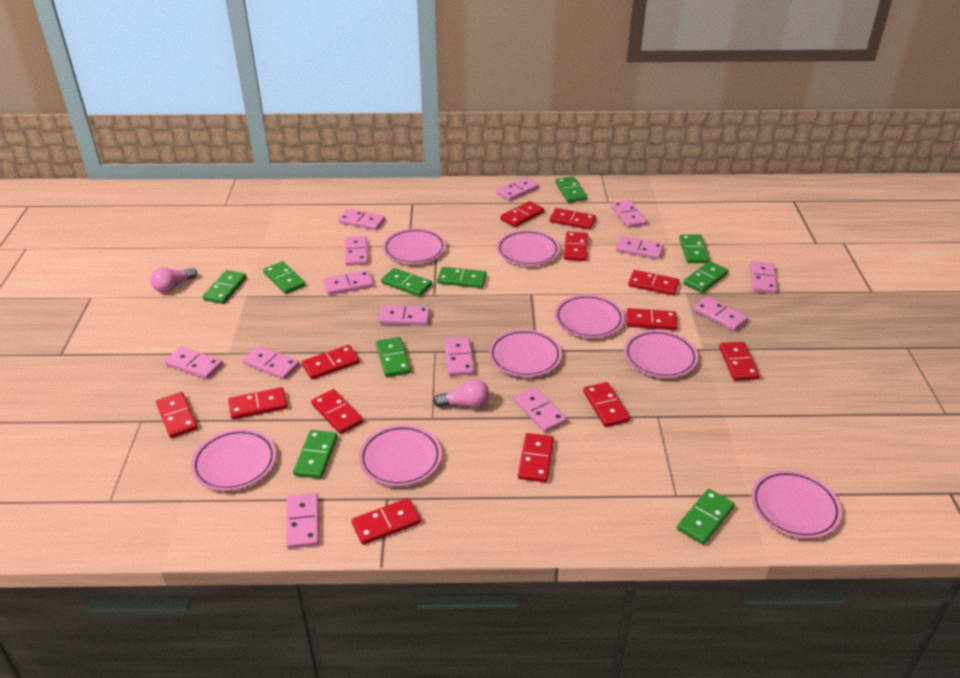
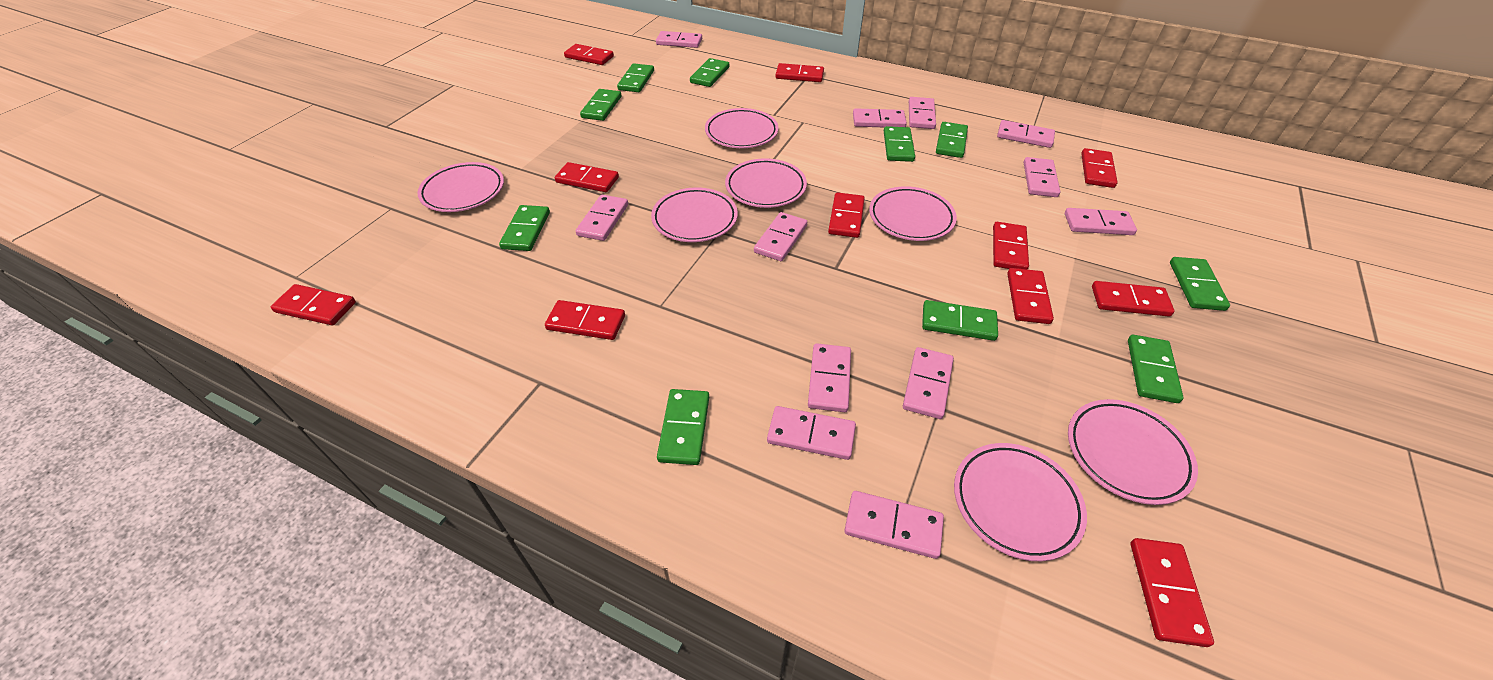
pink domino: 14 -> 12
pink light bulb: 2 -> 0
pink plate: 8 -> 7
red domino: 13 -> 11

